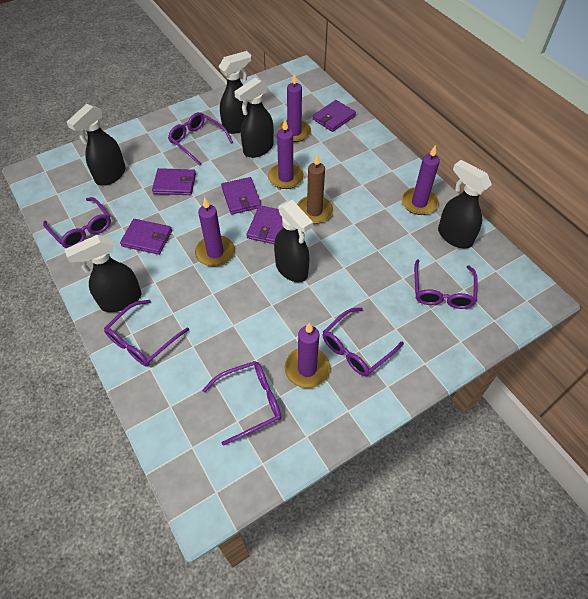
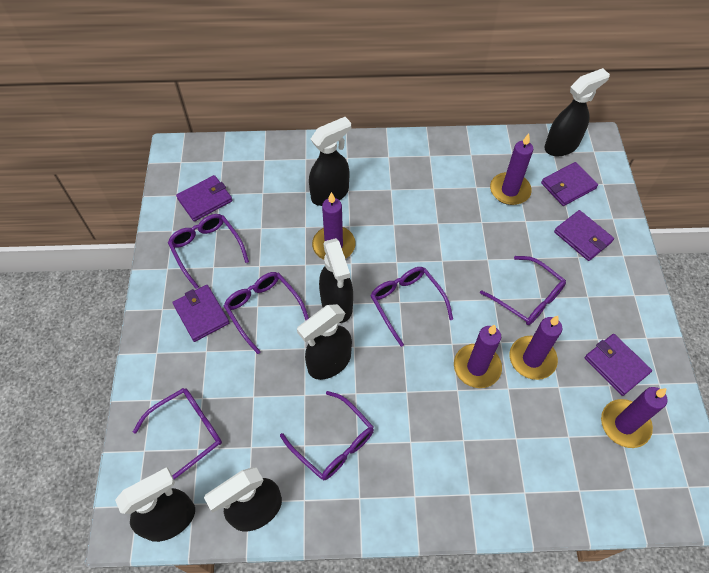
brown candle: 1 -> 0

